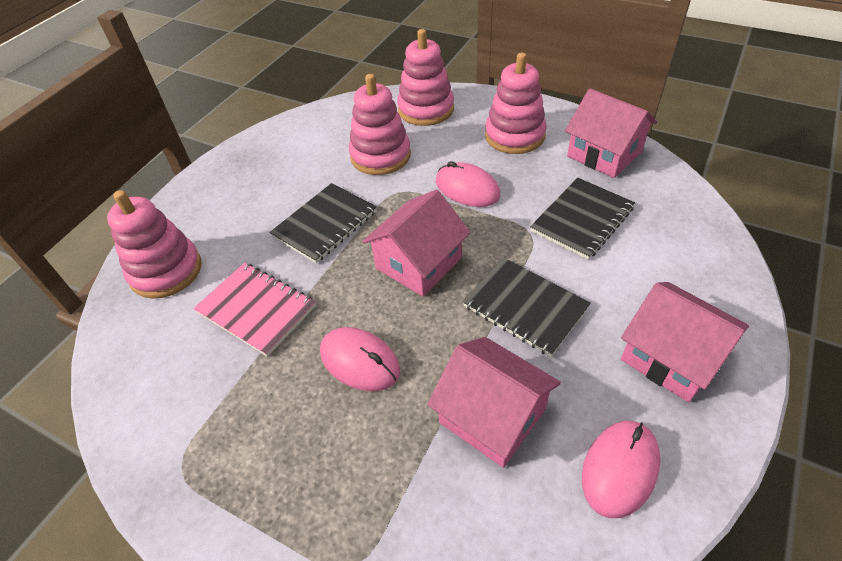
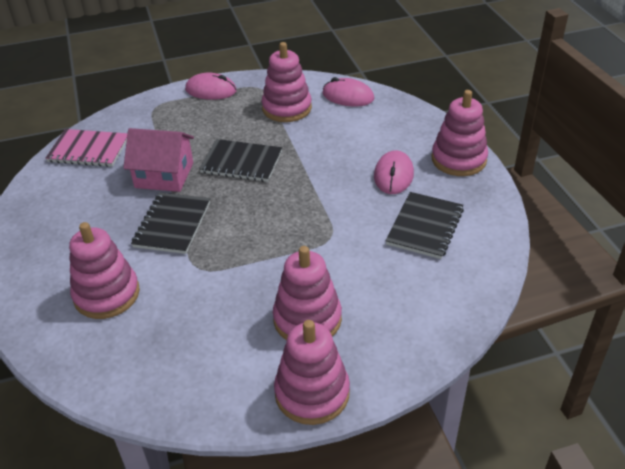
pink house: 4 -> 1
pink stacking toy: 4 -> 5

